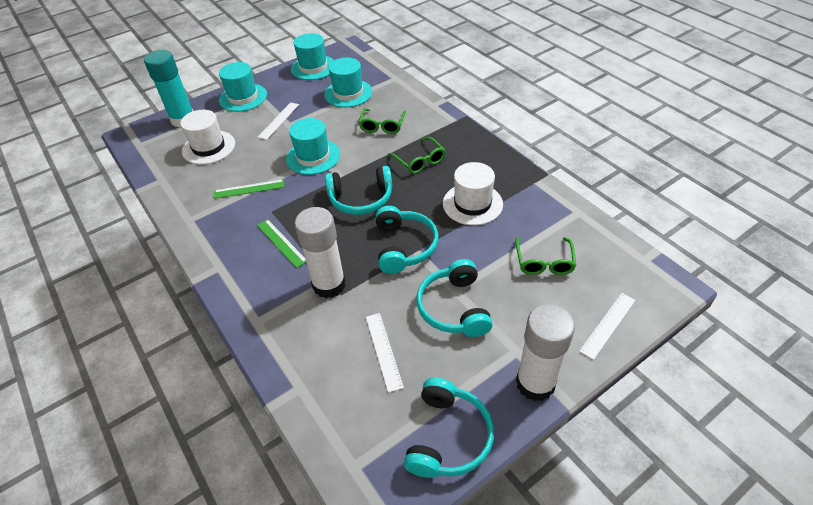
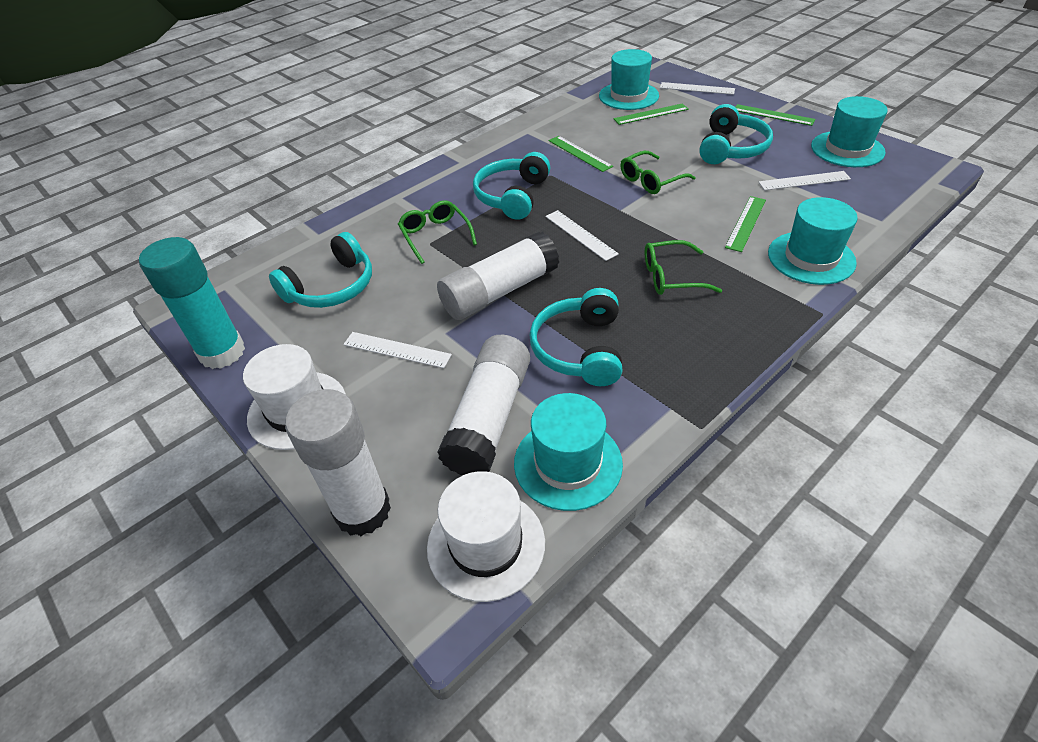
green ruler: 2 -> 4
white glue stick: 2 -> 3
white ruler: 3 -> 4

